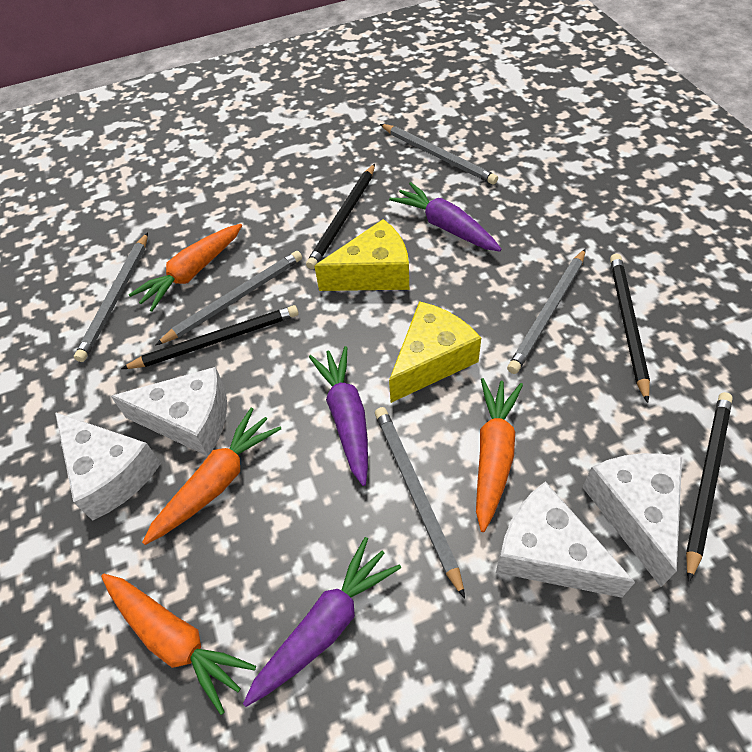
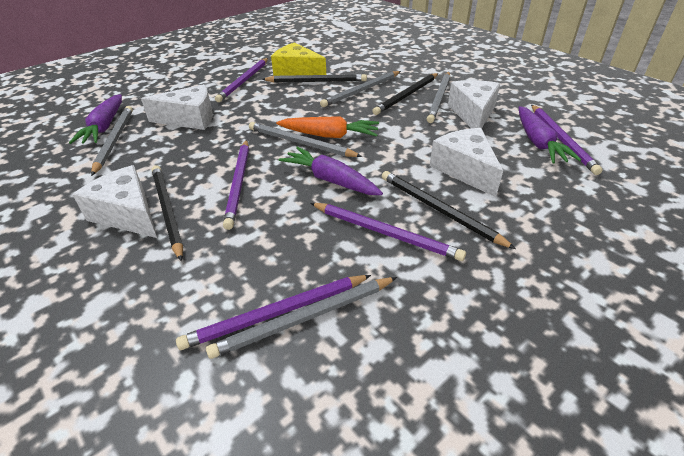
orange carrot: 4 -> 1
purple pencil: 0 -> 5
yellow cheese: 2 -> 1

